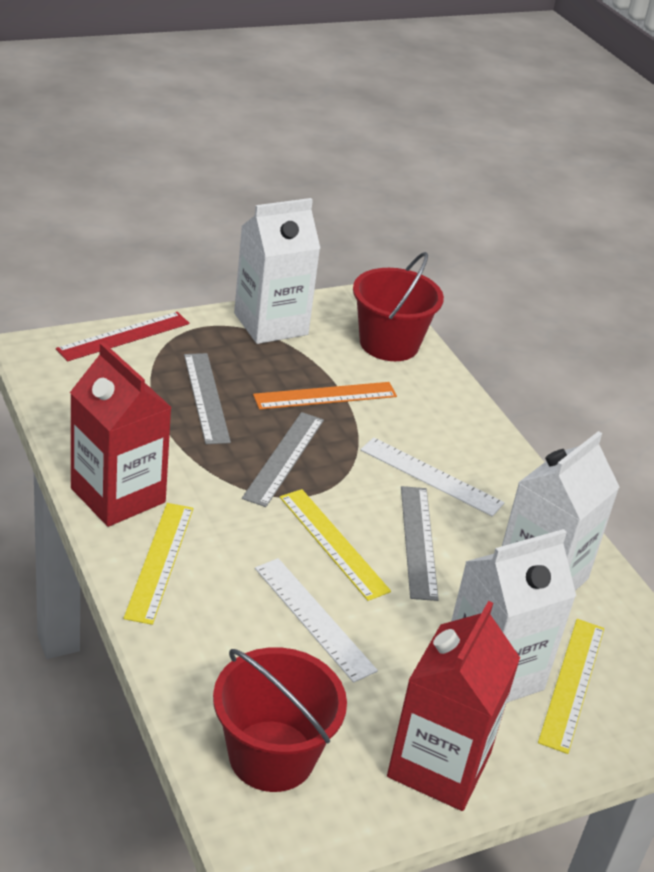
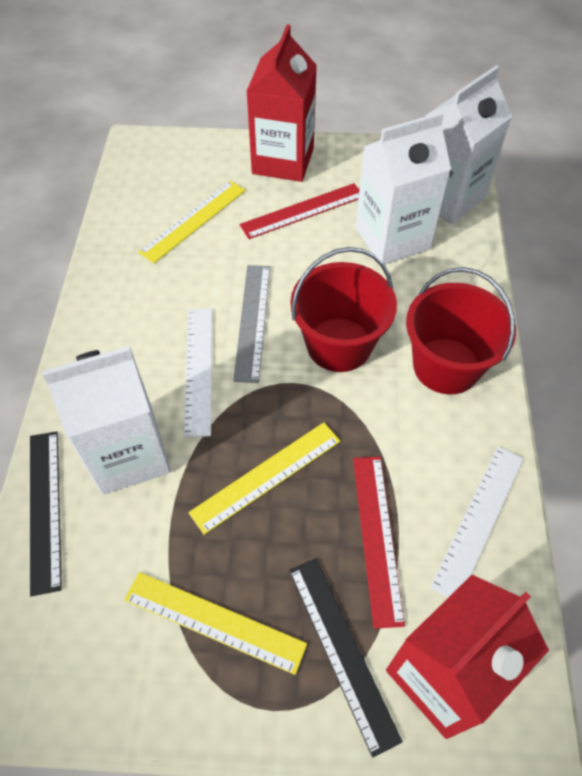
black ruler: 0 -> 2
grey ruler: 3 -> 1
orange ruler: 1 -> 0
red ruler: 1 -> 2

